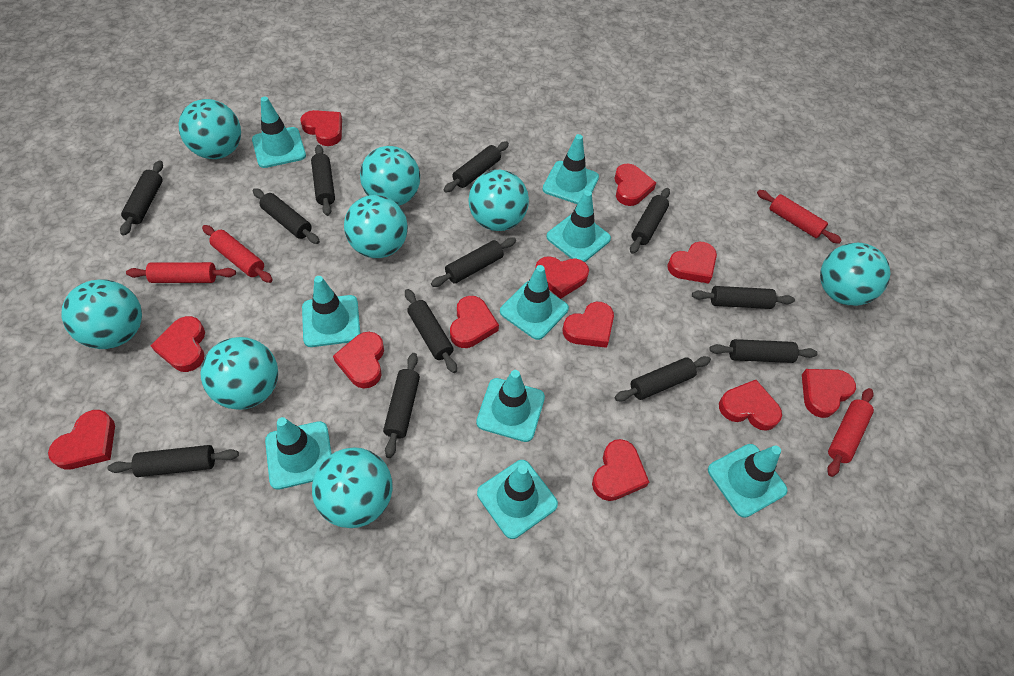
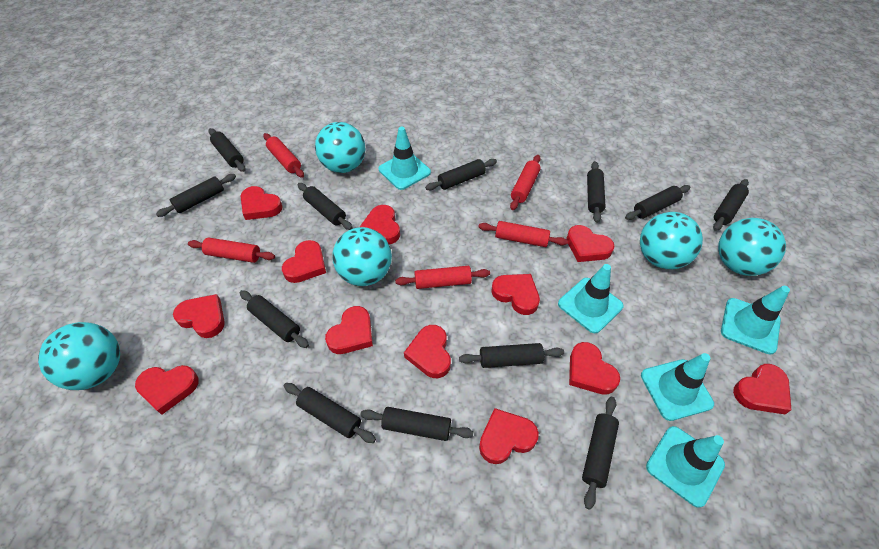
red rolling pin: 4 -> 5
turquoise ball: 8 -> 5
turquoise traffic cone: 9 -> 5

